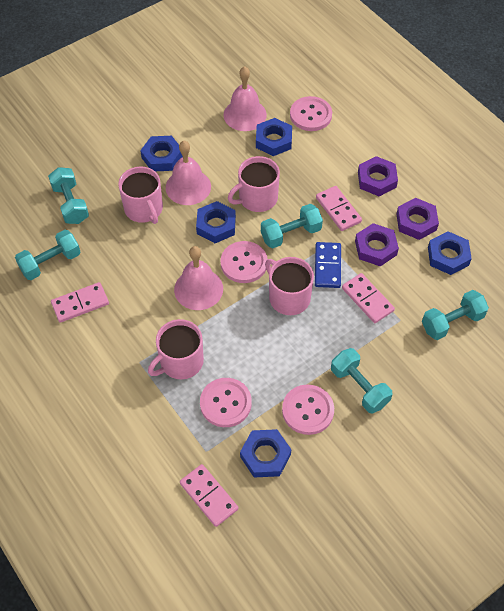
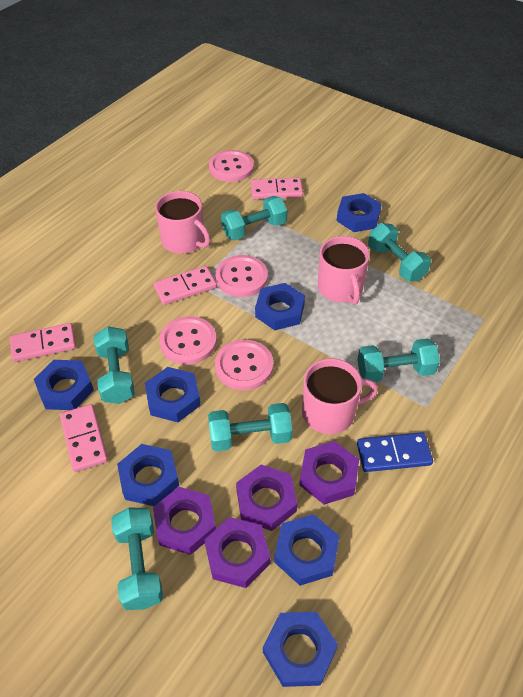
blue nut: 5 -> 7
pink bell: 3 -> 0
pink mug: 4 -> 3
purple nut: 3 -> 4
turquoise dumbbell: 5 -> 6

